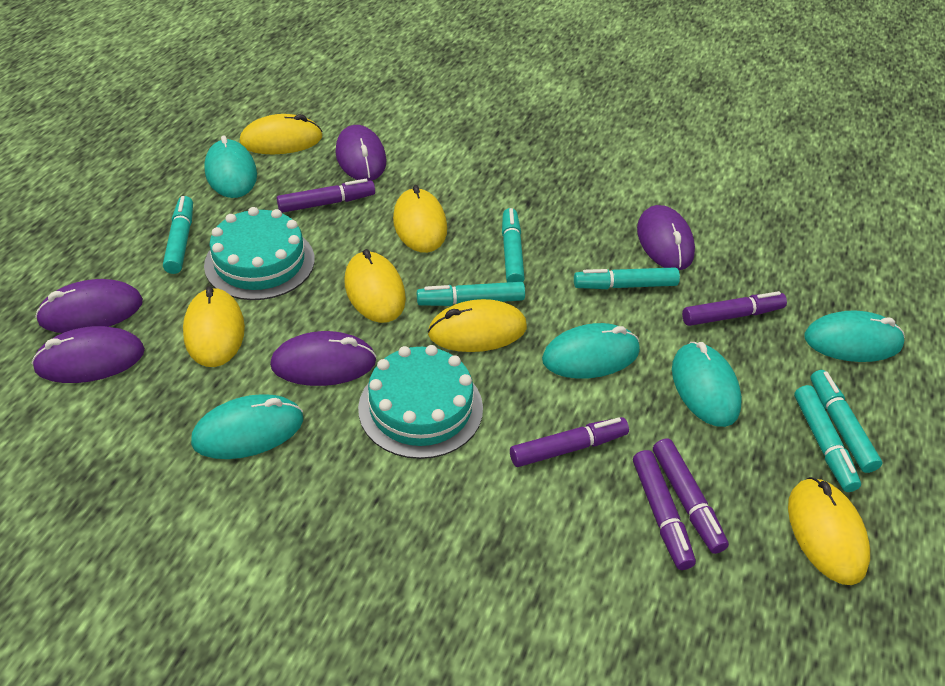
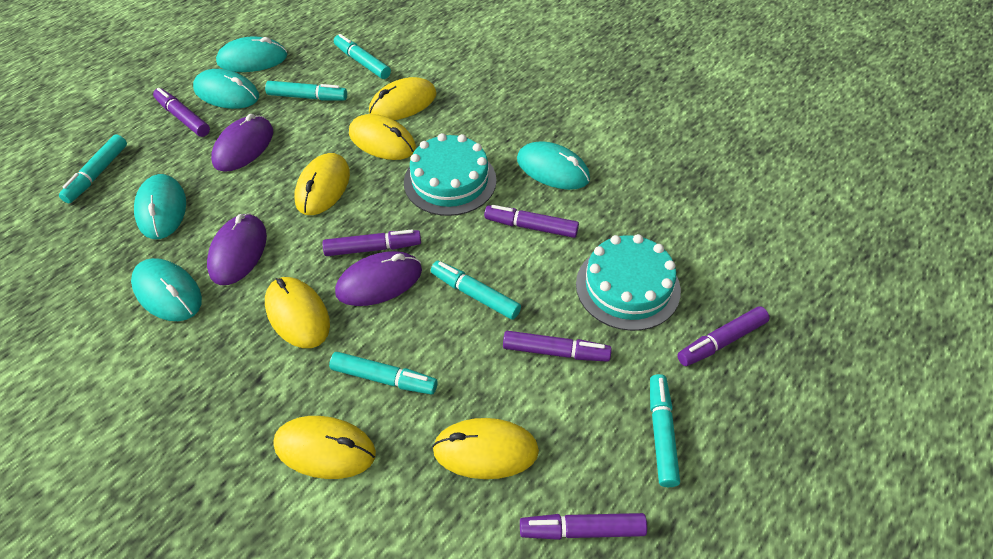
purple marker: 5 -> 6
purple mouse: 5 -> 3

